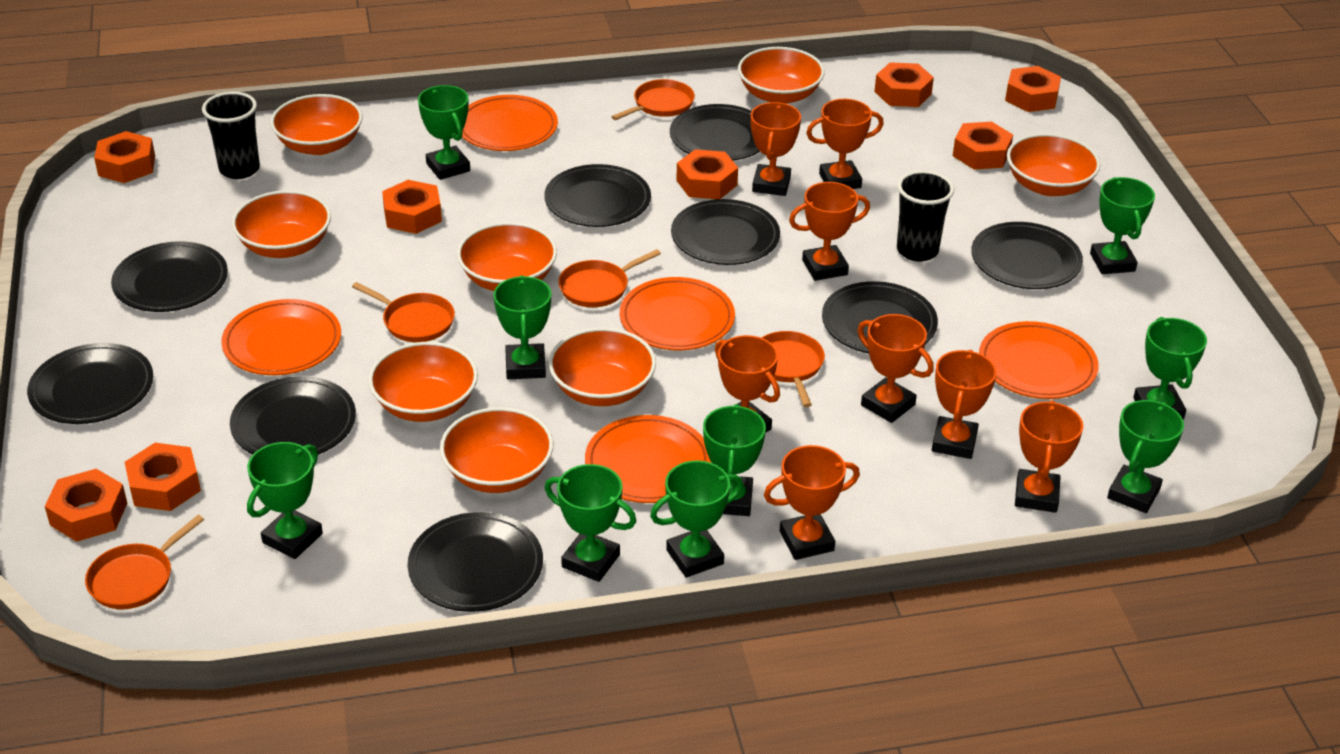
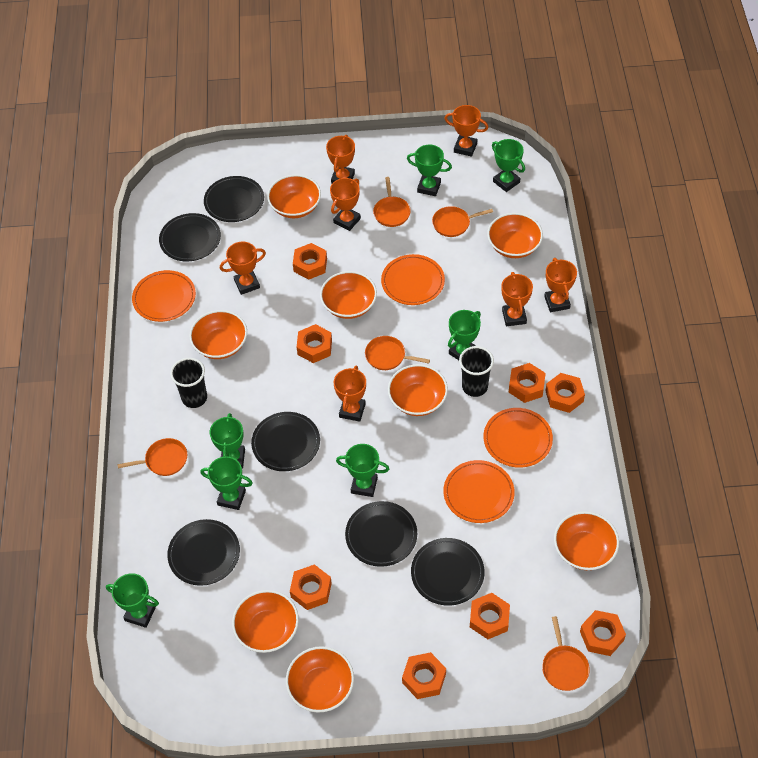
black plate: 9 -> 6
green trophy: 9 -> 7
orange plate: 5 -> 4
orange trophy: 8 -> 7

